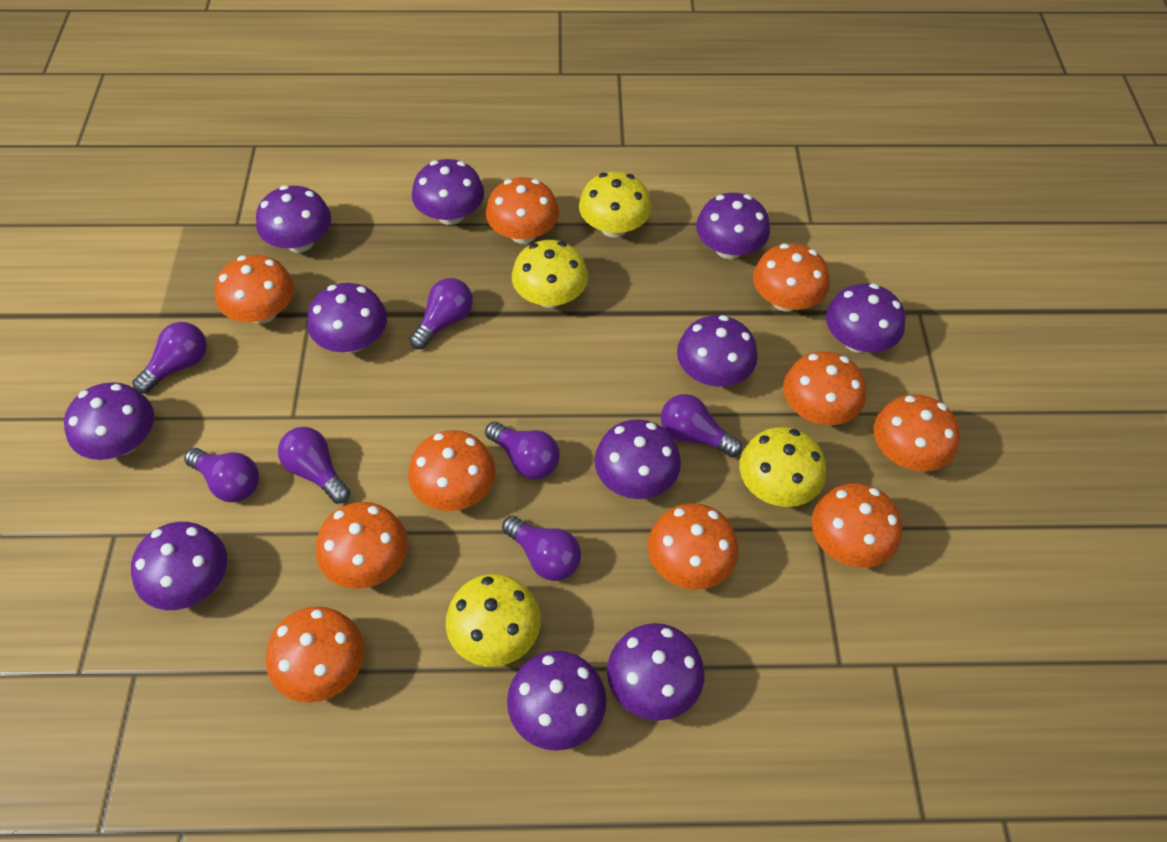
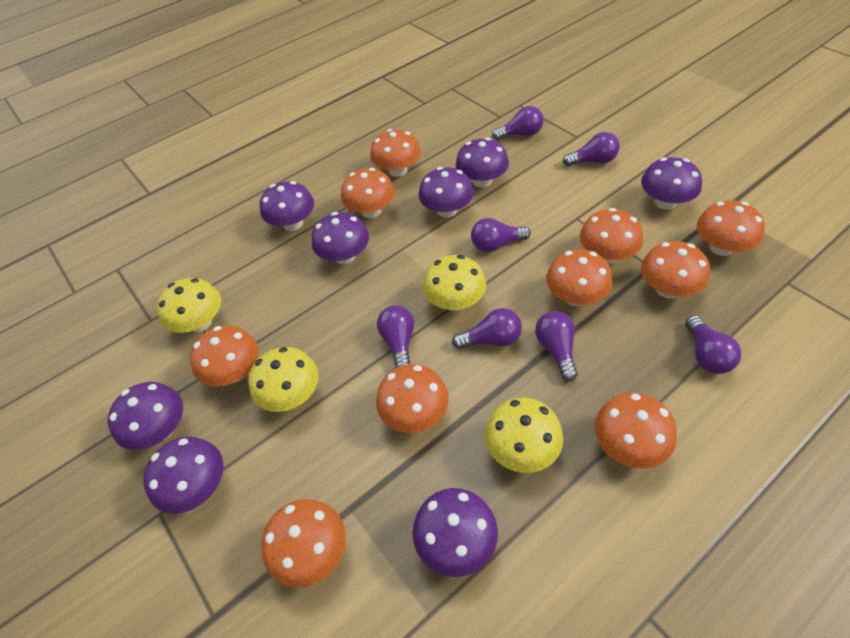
purple mushroom: 11 -> 8

